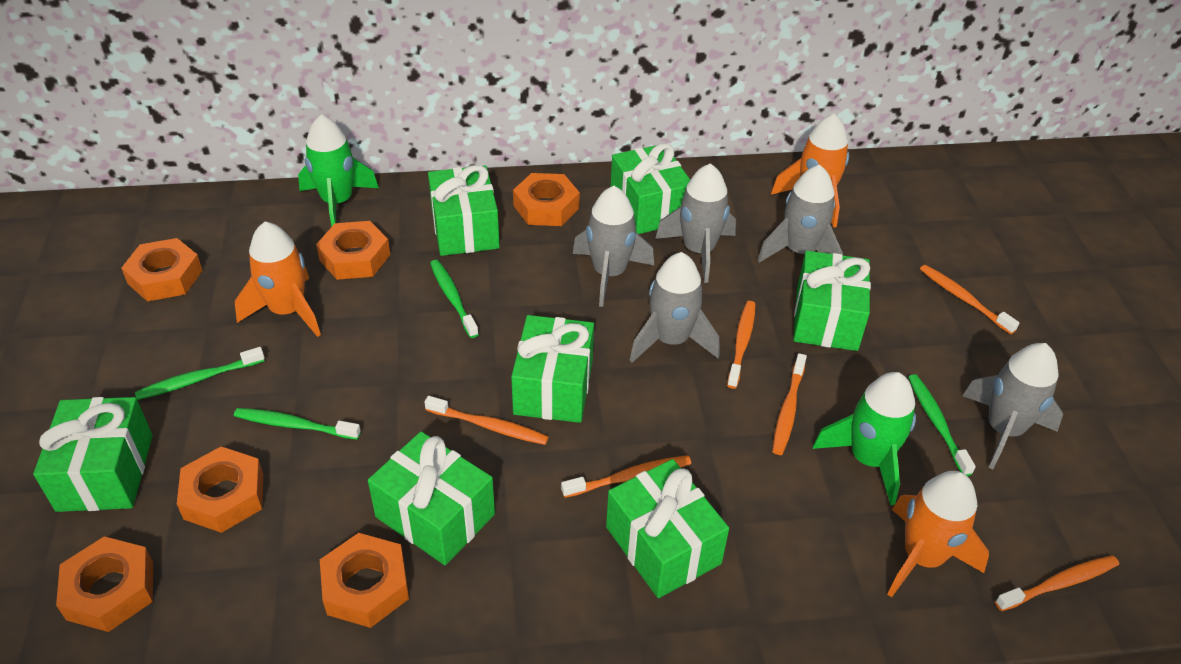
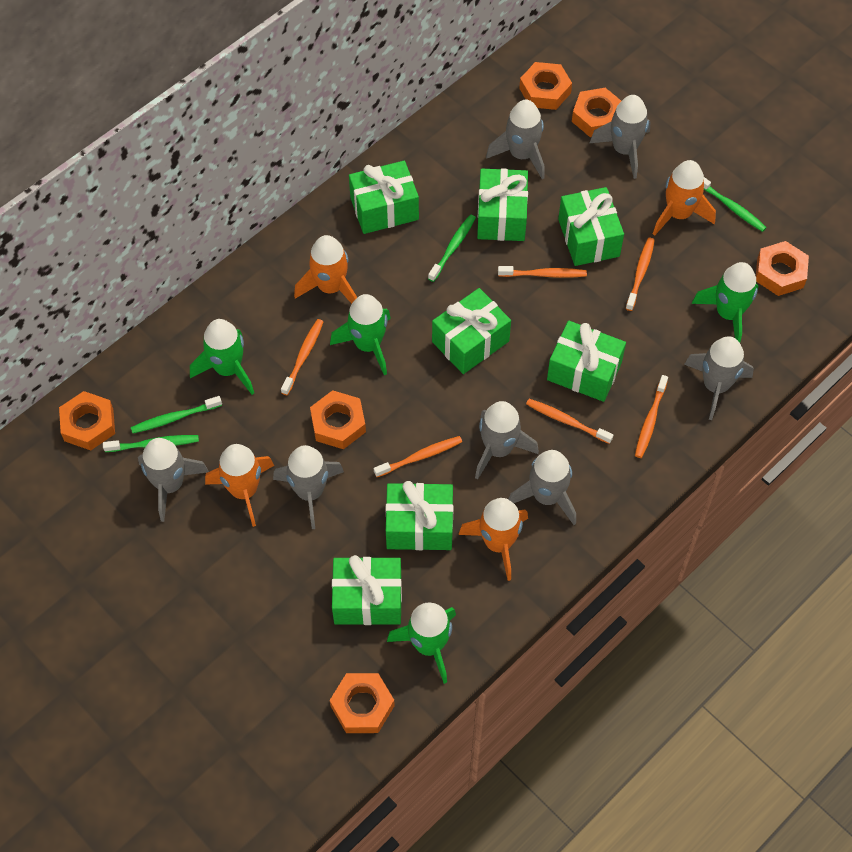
green rocket: 2 -> 4
grey rocket: 5 -> 7
orange rocket: 3 -> 4

